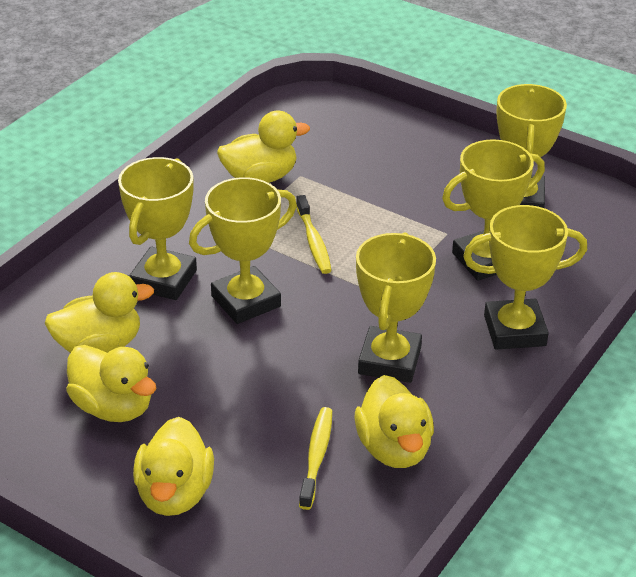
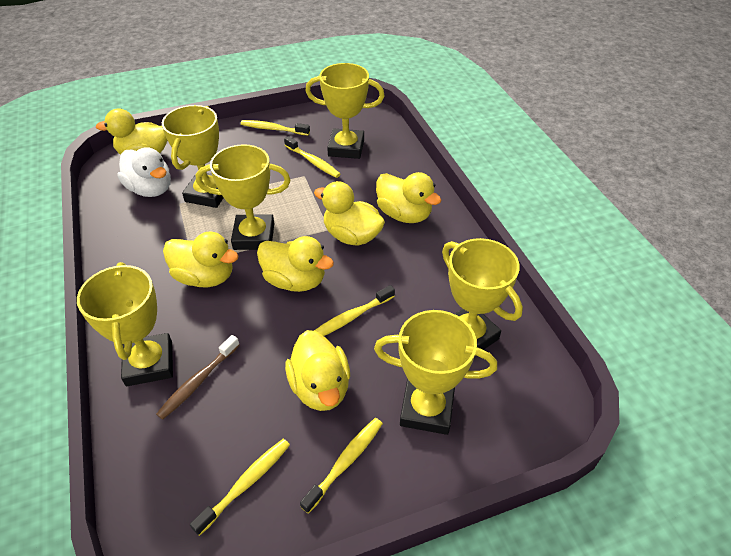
brown toothbrush: 0 -> 1
white duck: 0 -> 1
yellow duck: 5 -> 6
yellow toothbrush: 2 -> 5

